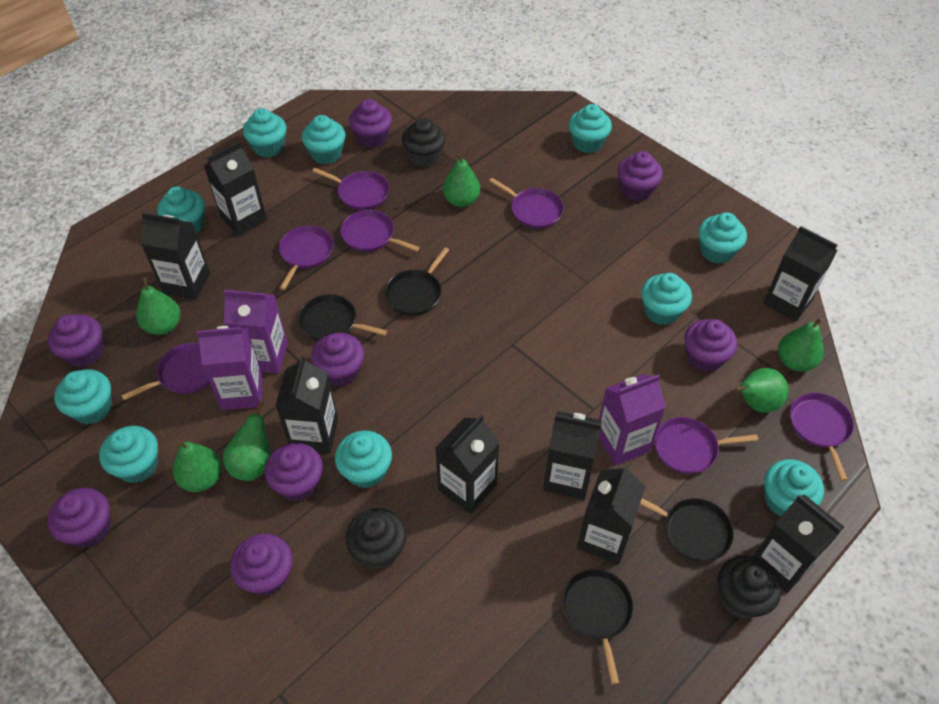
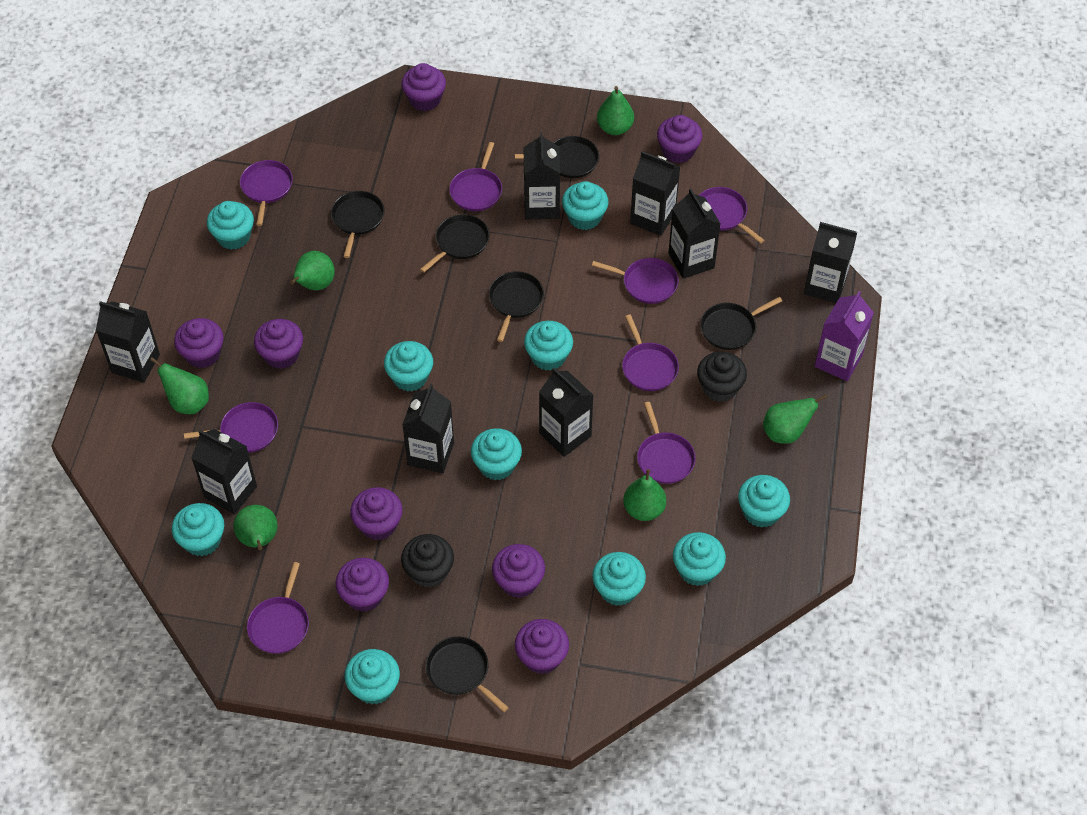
black cupcake: 3 -> 2
black pan: 4 -> 6
purple carton: 3 -> 1
purple pan: 7 -> 8

